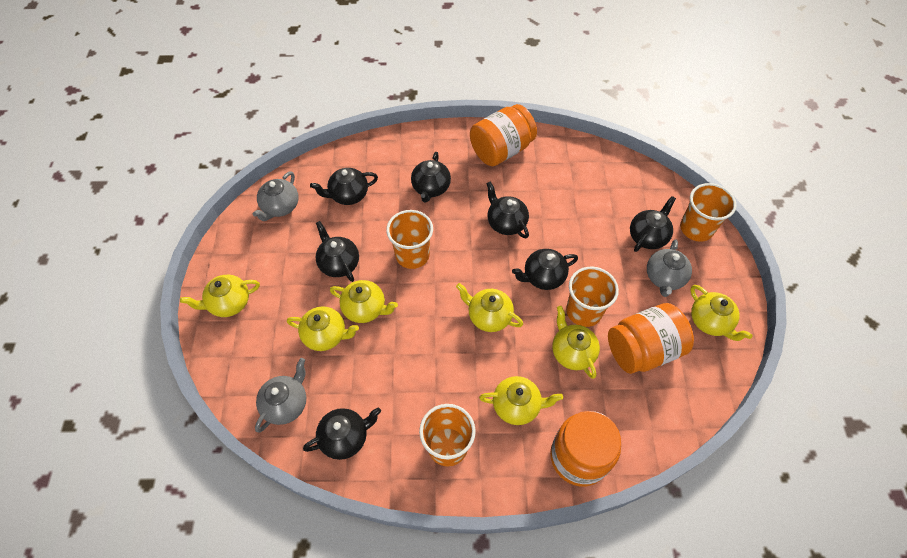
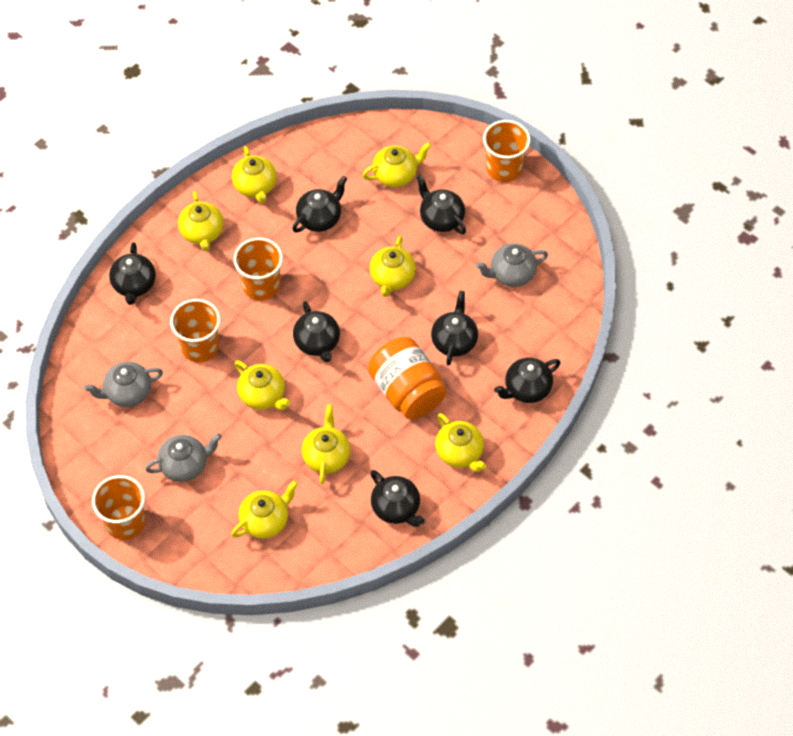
orange jar: 3 -> 1
yellow teapot: 7 -> 8

